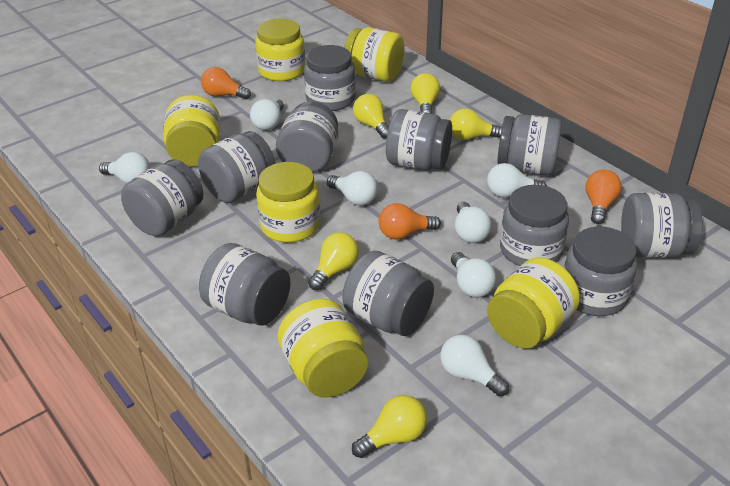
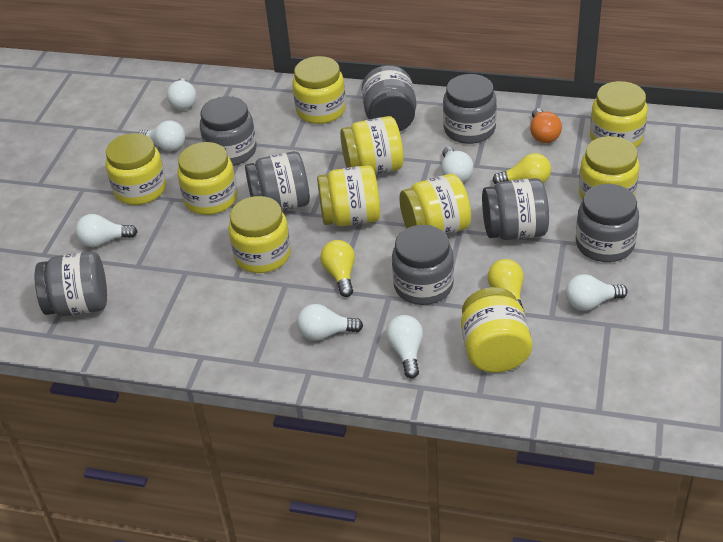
grey jar: 11 -> 8
orange light bulb: 3 -> 1
yellow jar: 6 -> 10
yellow light bulb: 5 -> 3

